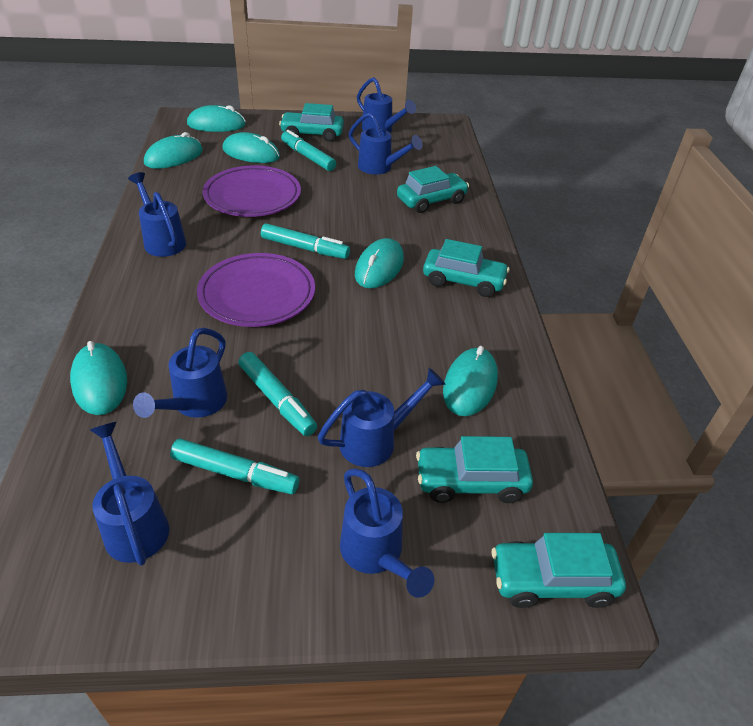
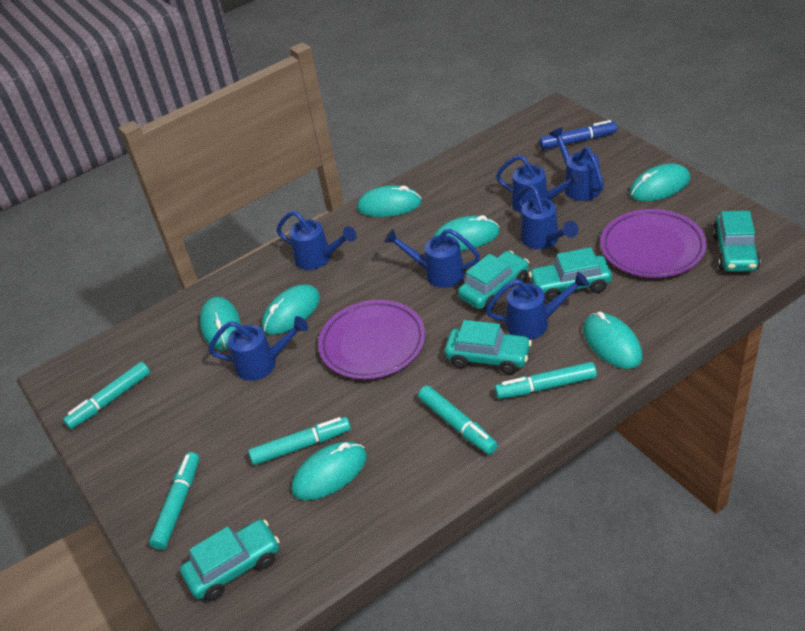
blue marker: 0 -> 1
turquoise marker: 4 -> 5
turquoise mouse: 6 -> 7

